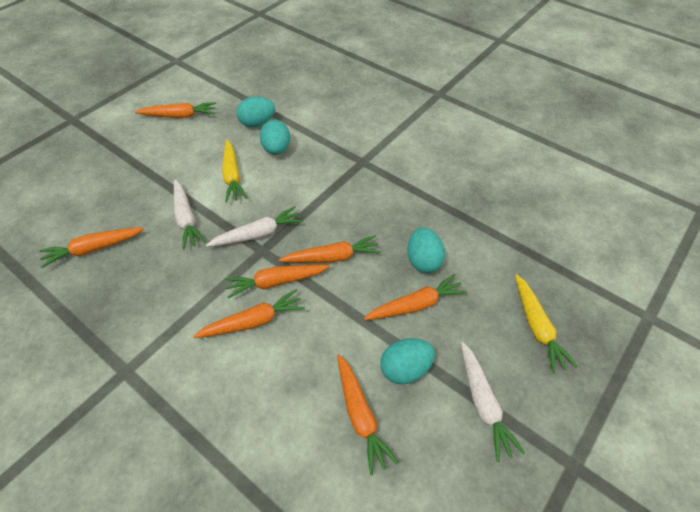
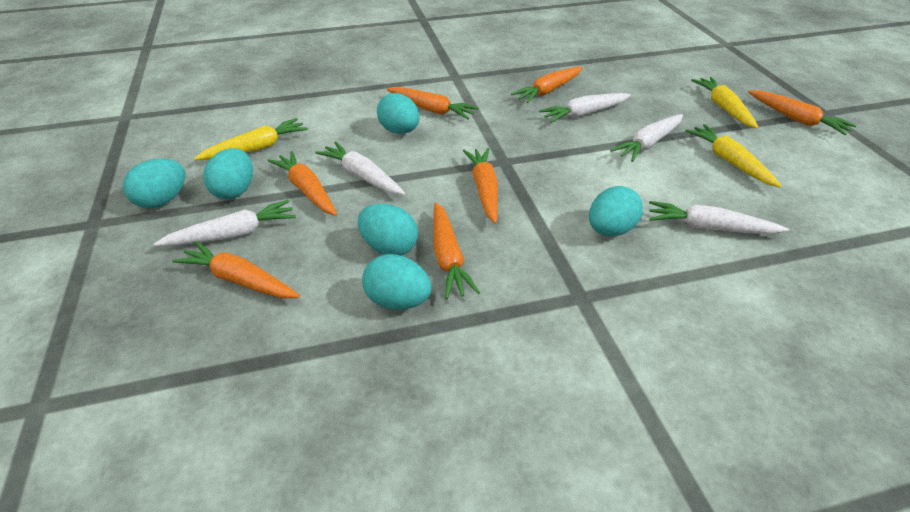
turquoise egg: 4 -> 6
white carrot: 3 -> 5
yellow carrot: 2 -> 3

